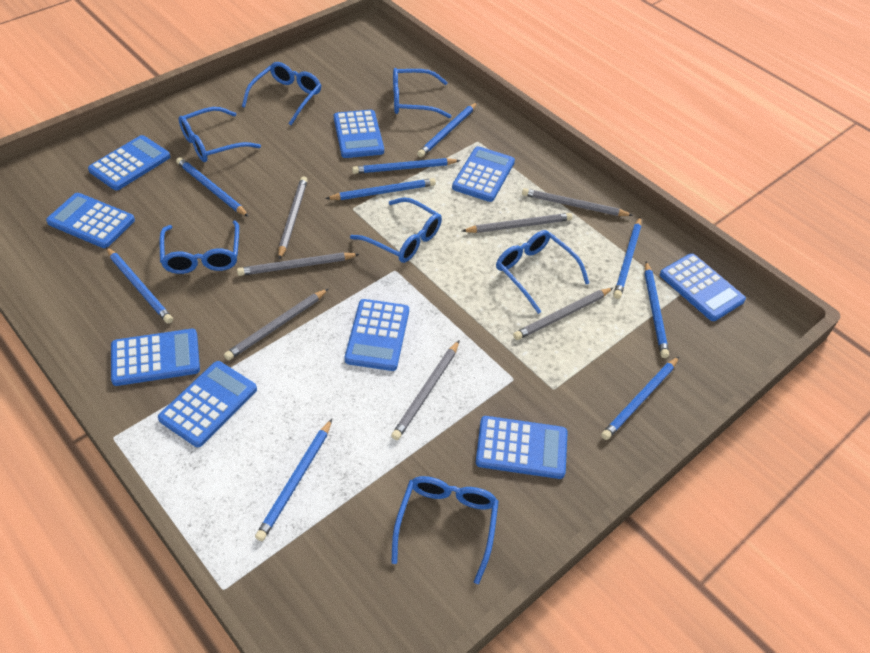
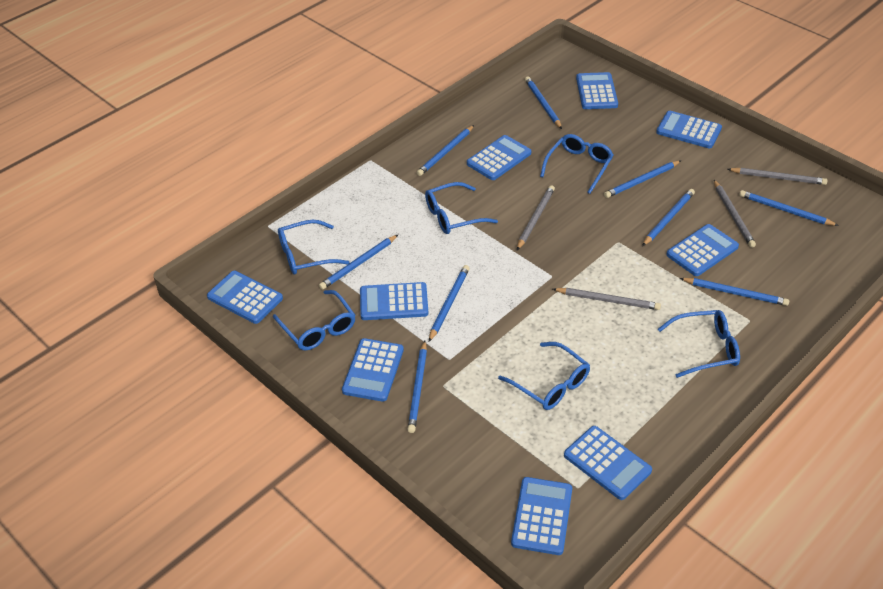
blue glasses: 7 -> 6
grey pencil: 7 -> 4

